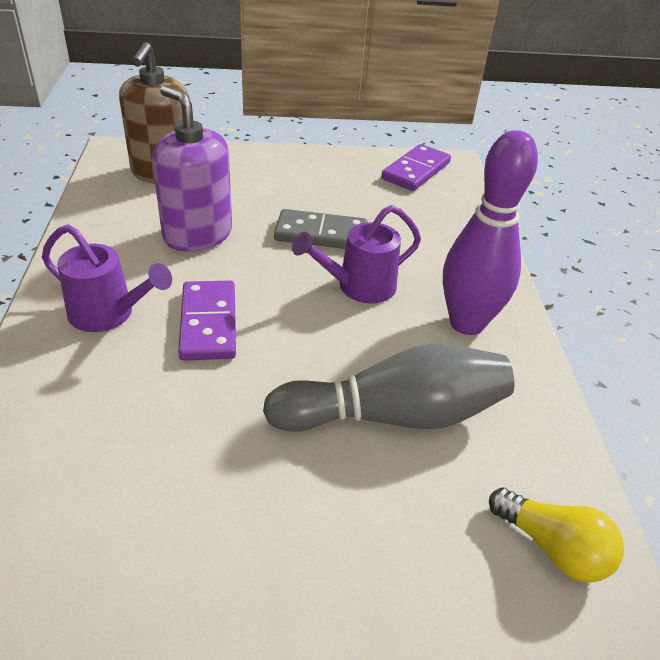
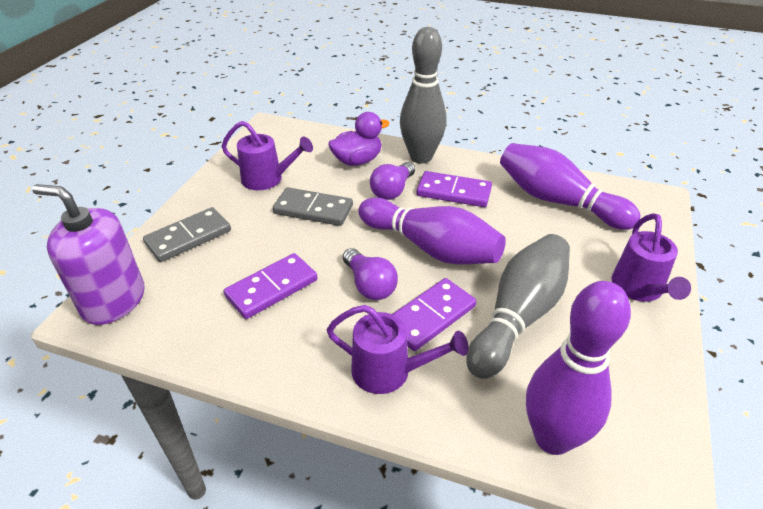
brown soap dispenser: 1 -> 0
grey bowling pin: 1 -> 2
grey domino: 1 -> 2
purple bowling pin: 1 -> 3
purple domino: 2 -> 3
purple duck: 0 -> 1
purple light bulb: 0 -> 2
purple watering can: 2 -> 3
yellow light bulb: 1 -> 0

